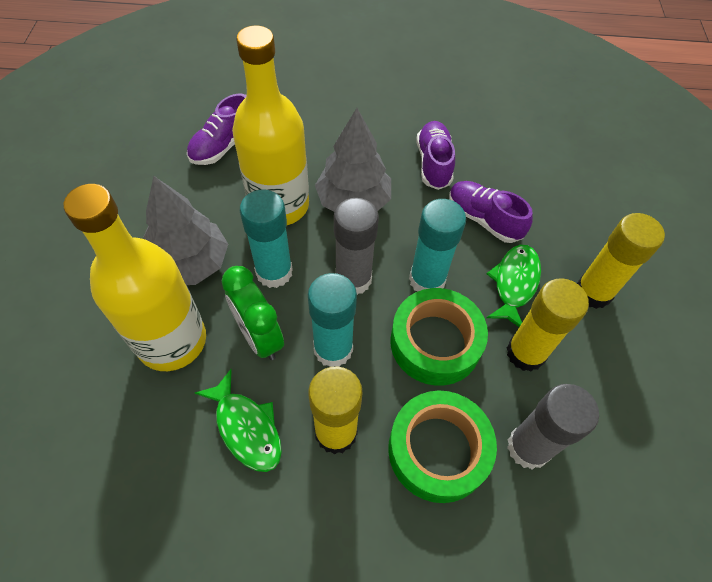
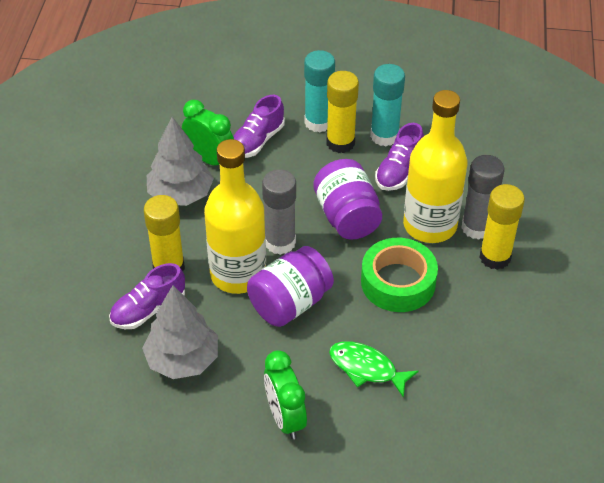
green clock: 1 -> 2
green fish: 2 -> 1
green tape: 2 -> 1
purple jar: 0 -> 2
turquoise glue stick: 3 -> 2

